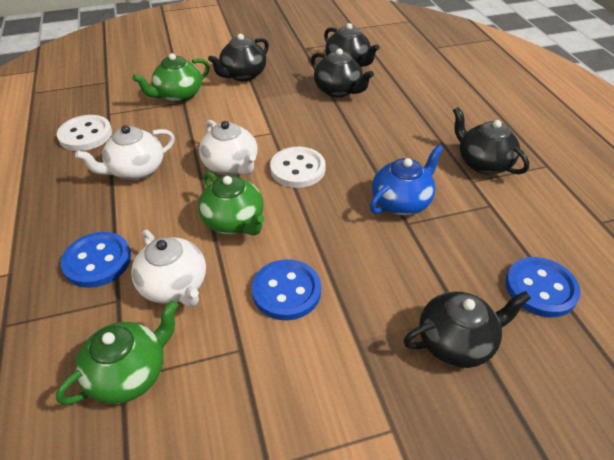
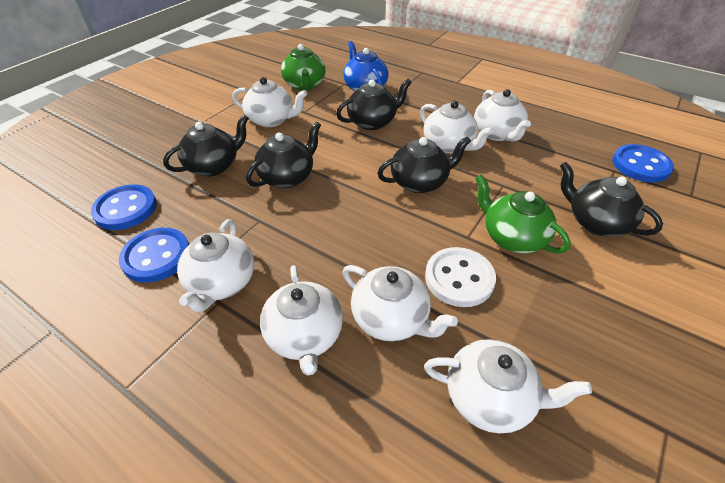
green teapot: 3 -> 2
white button: 2 -> 1
white teapot: 3 -> 7

